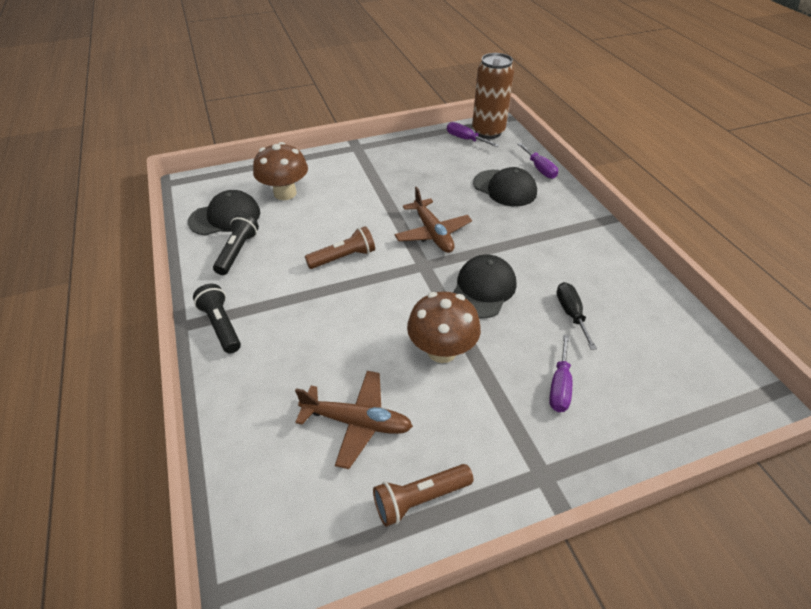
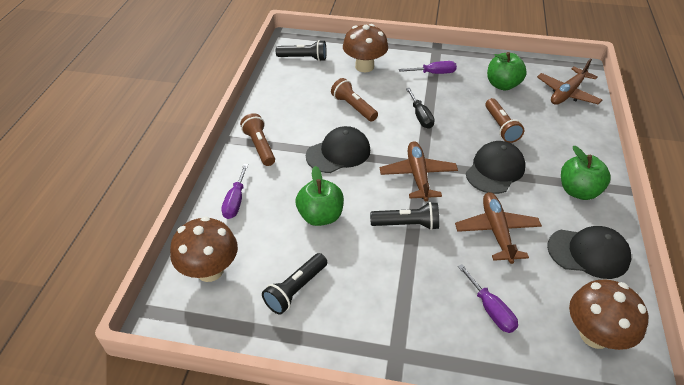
black flashlight: 2 -> 3
brown can: 1 -> 0
brown flashlight: 2 -> 3
brown mushroom: 2 -> 3
brown plane: 2 -> 3
green apple: 0 -> 3

